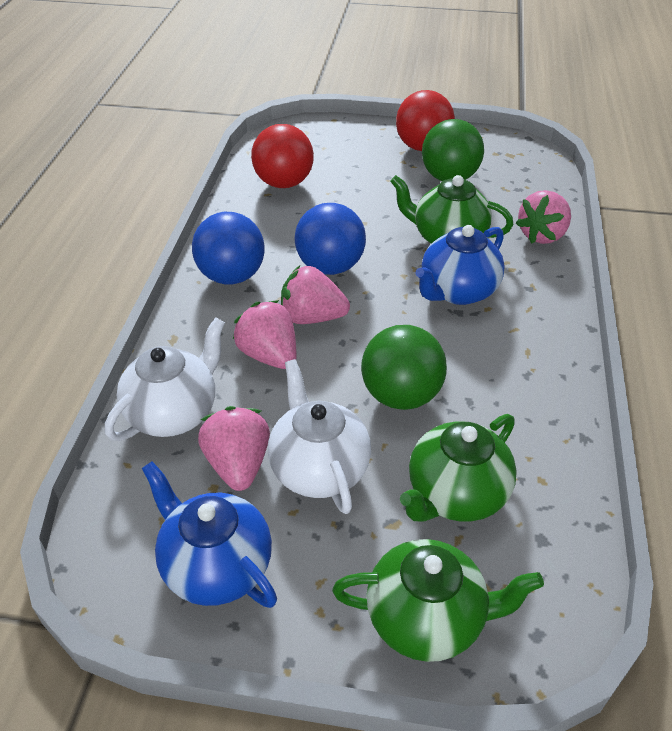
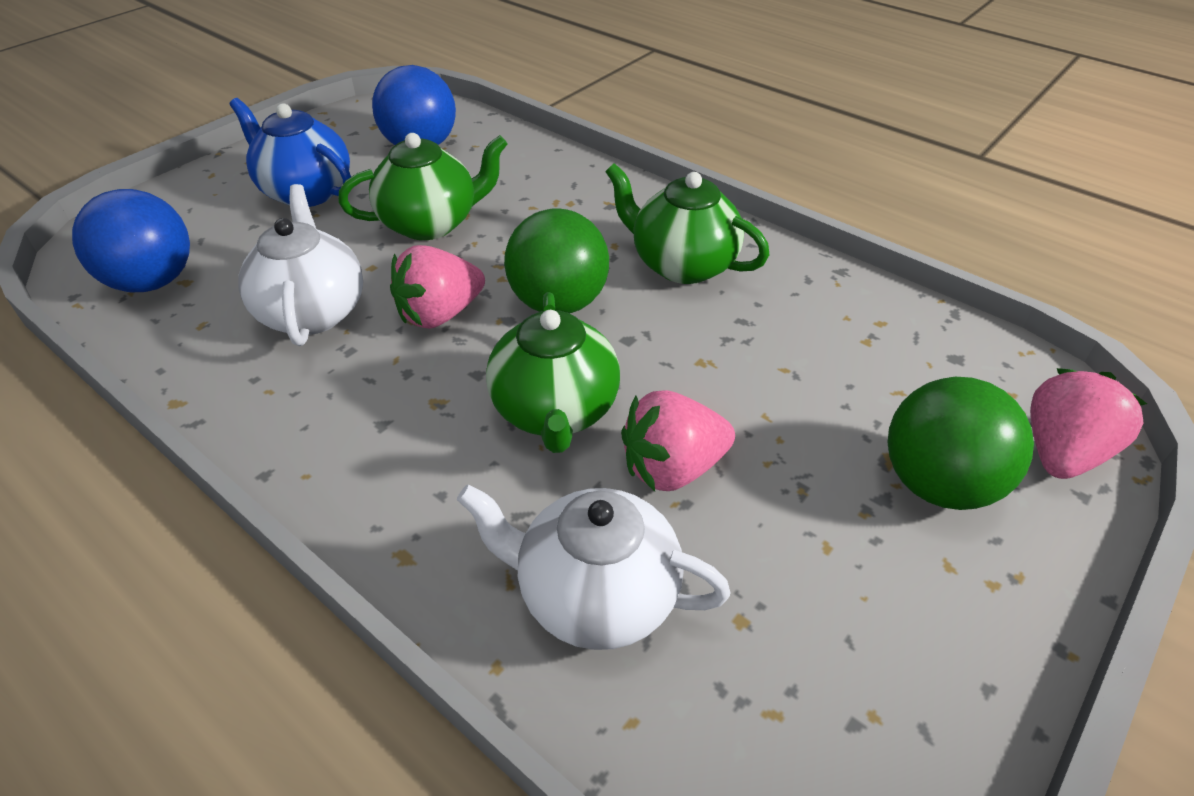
blue teapot: 2 -> 1
pink strawberry: 4 -> 3
red ball: 2 -> 0

